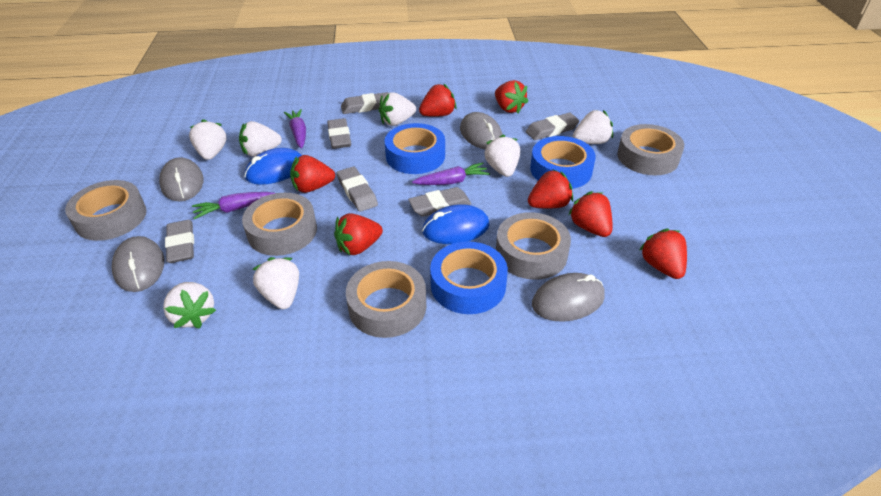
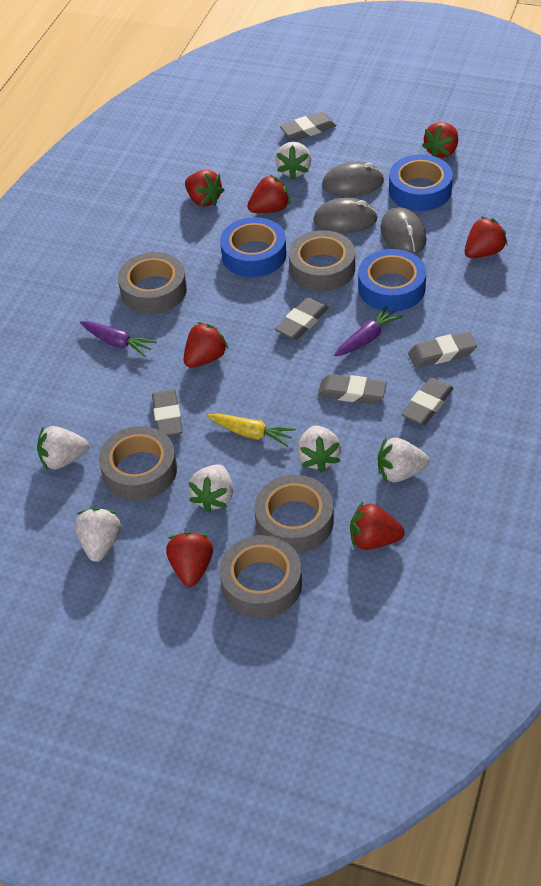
blue mouse: 2 -> 0
grey mouse: 4 -> 3
purple carrot: 3 -> 2
white strawberry: 7 -> 6
yellow carrot: 0 -> 1

